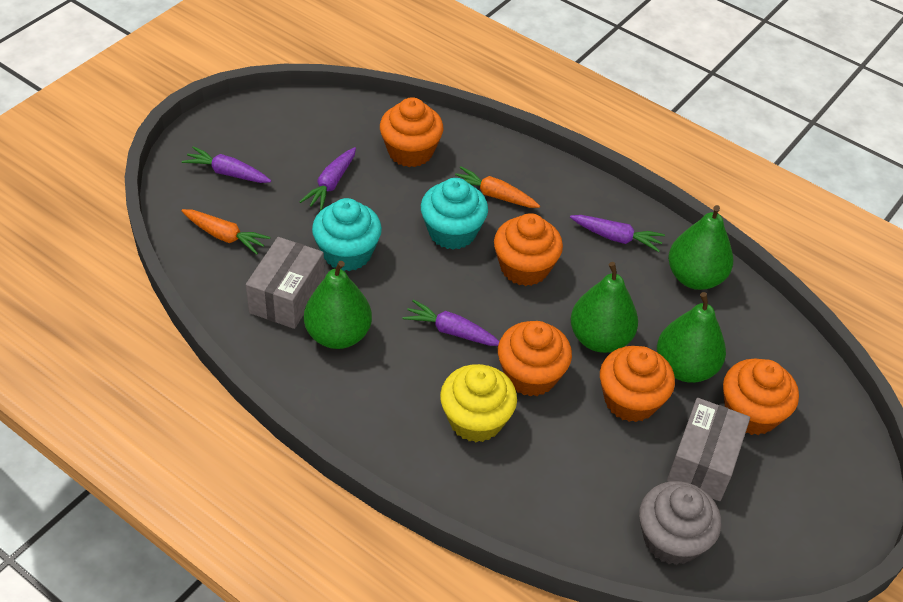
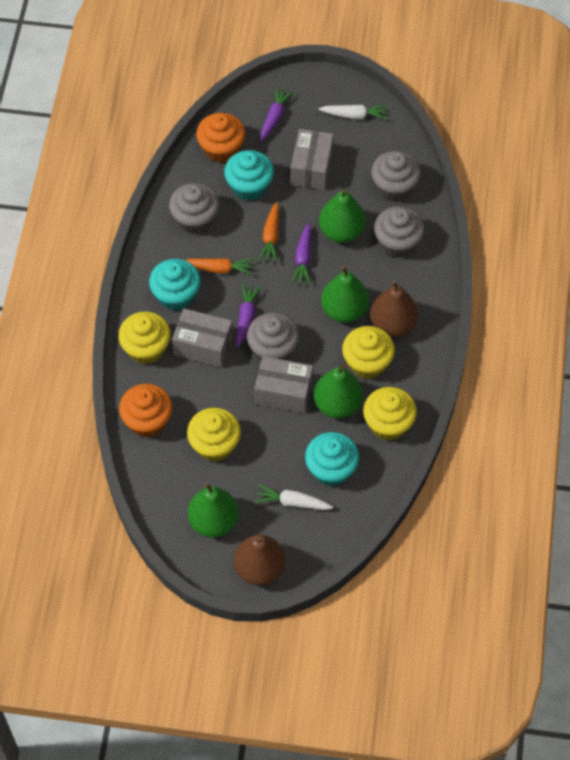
brown pear: 0 -> 2
grey box: 2 -> 3
grey cupcake: 1 -> 4
orange cupcake: 5 -> 2
purple carrot: 4 -> 3
turquoise cupcake: 2 -> 3
white carrot: 0 -> 2
yellow cupcake: 1 -> 4

